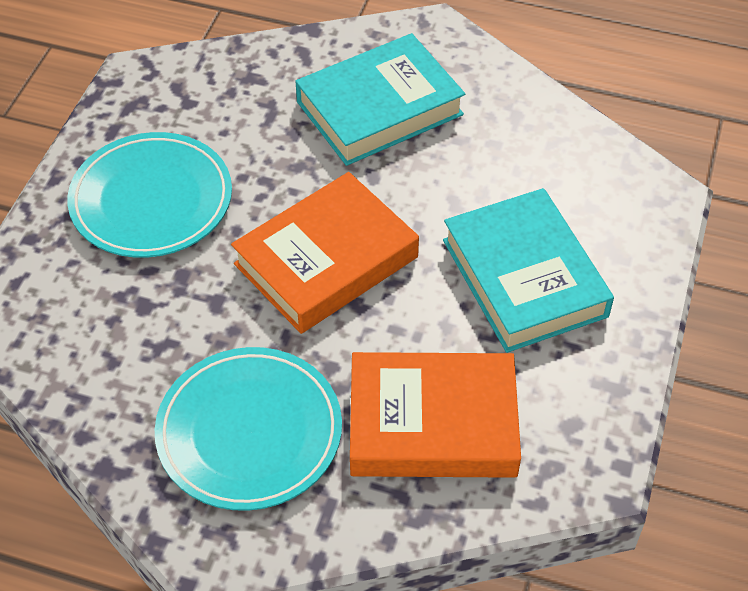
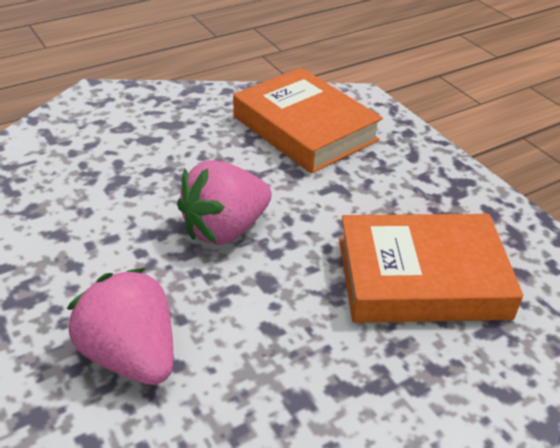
pink strawberry: 0 -> 2
turquoise book: 2 -> 0
turquoise plate: 2 -> 0

